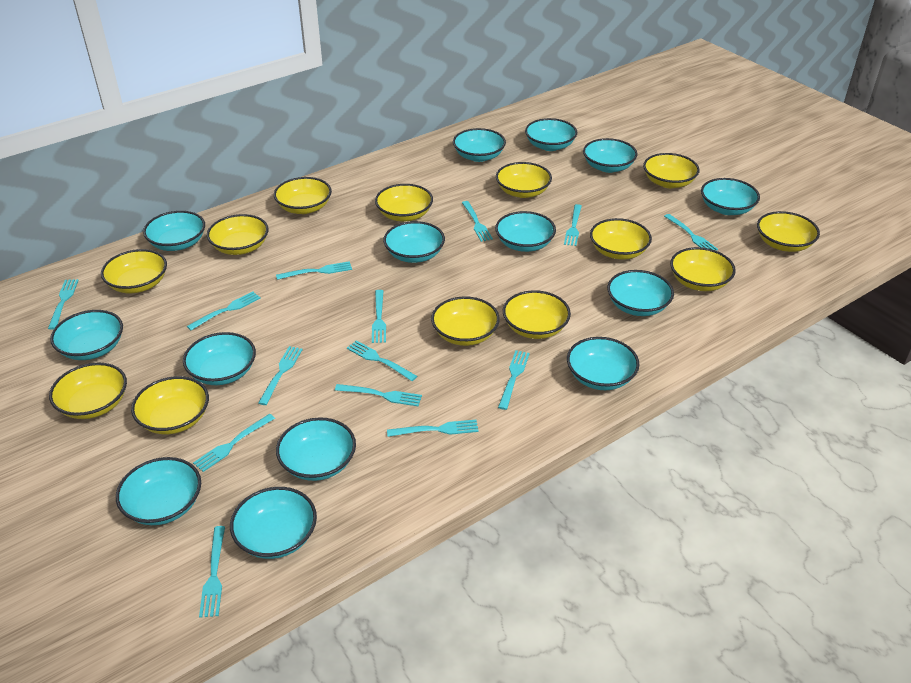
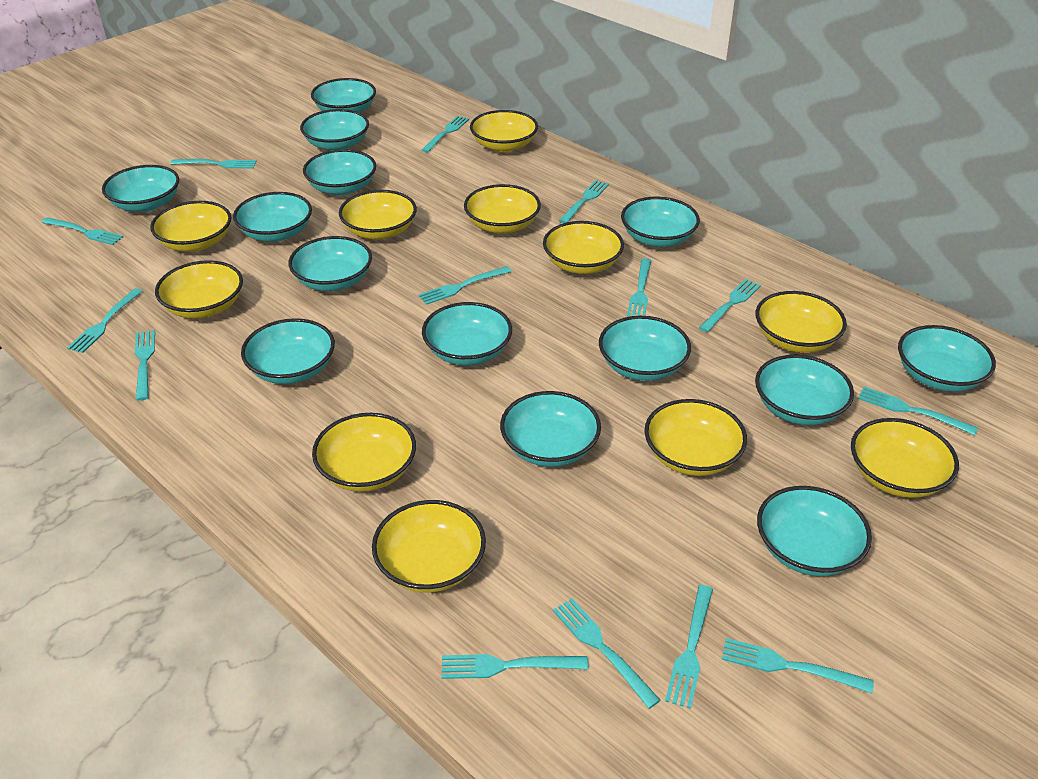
yellow bowl: 13 -> 11

